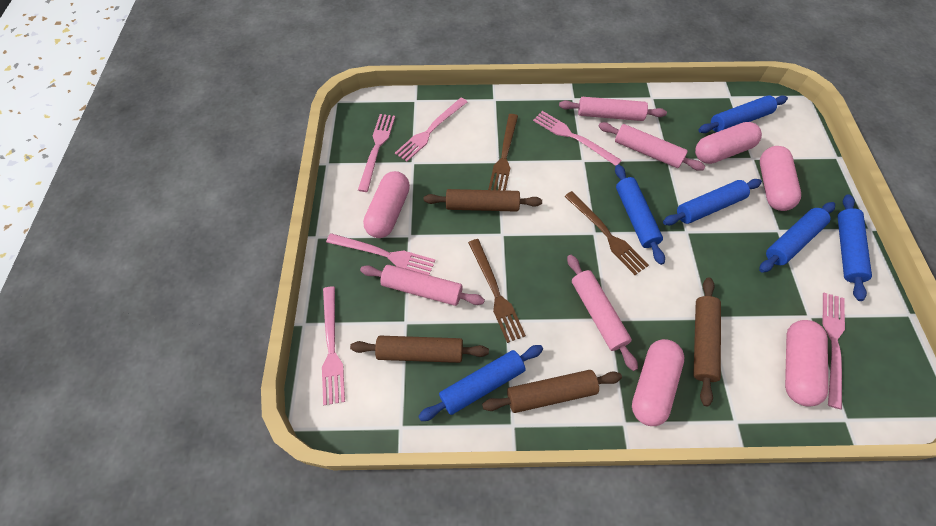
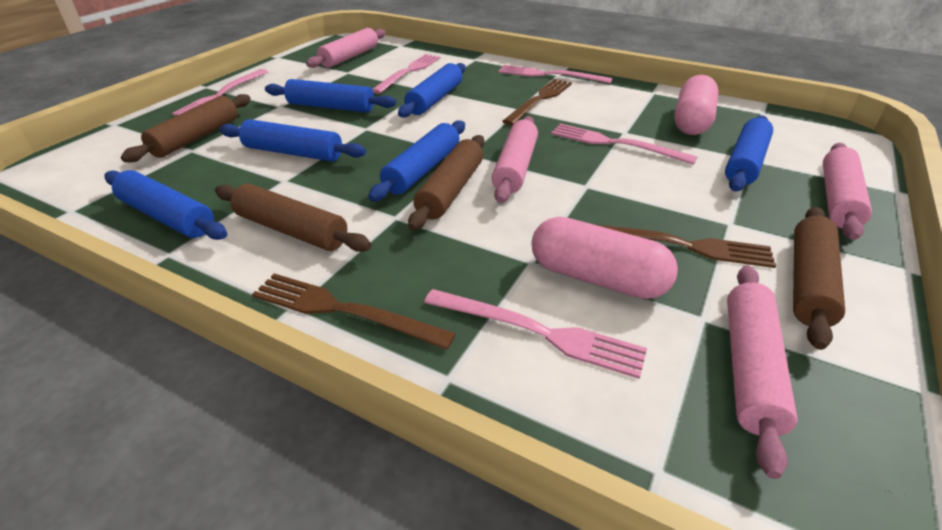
pink capsule: 5 -> 2
pink fork: 6 -> 5

